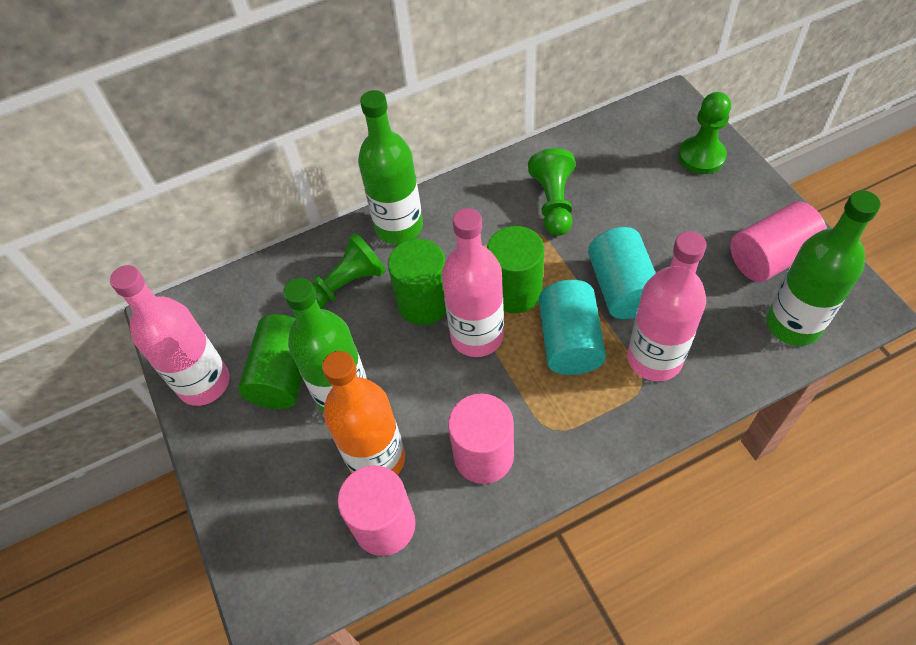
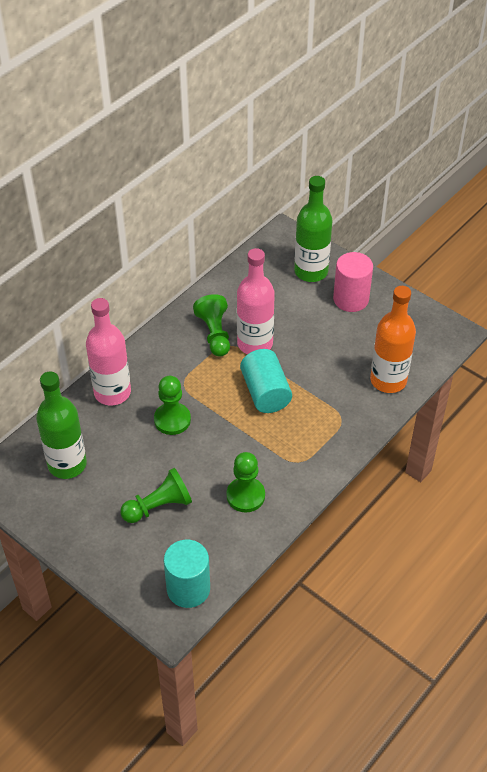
green bottle: 3 -> 2
green cylinder: 3 -> 0
green pawn: 3 -> 4
pink bottle: 3 -> 2
pink cylinder: 3 -> 1

